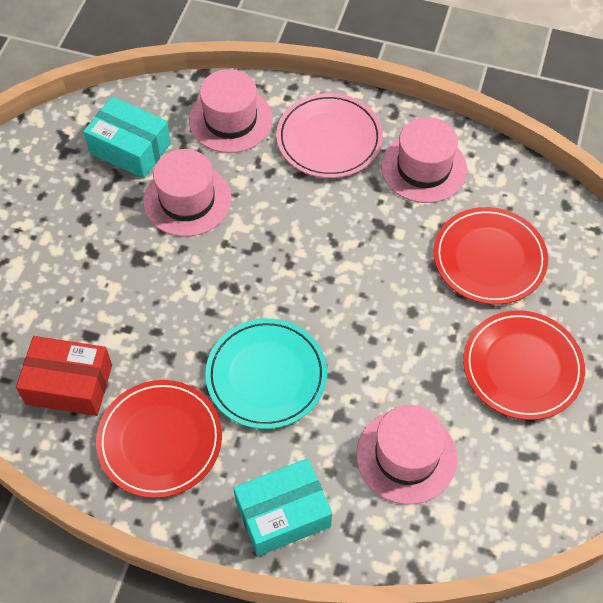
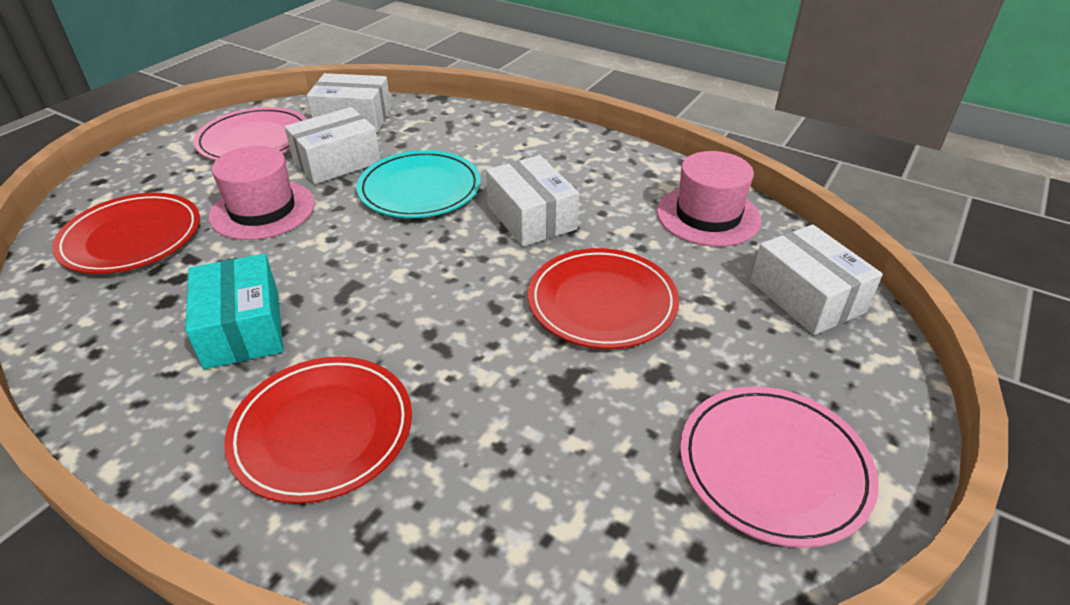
pink hat: 4 -> 2
pink plate: 1 -> 2
red box: 1 -> 0
turquoise box: 2 -> 1
white box: 0 -> 4

